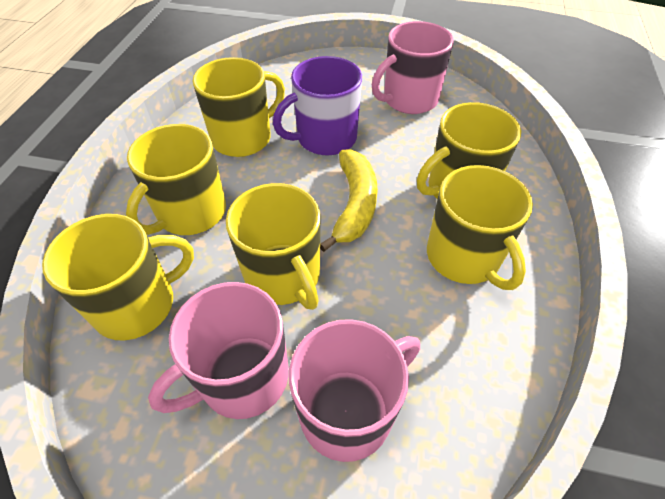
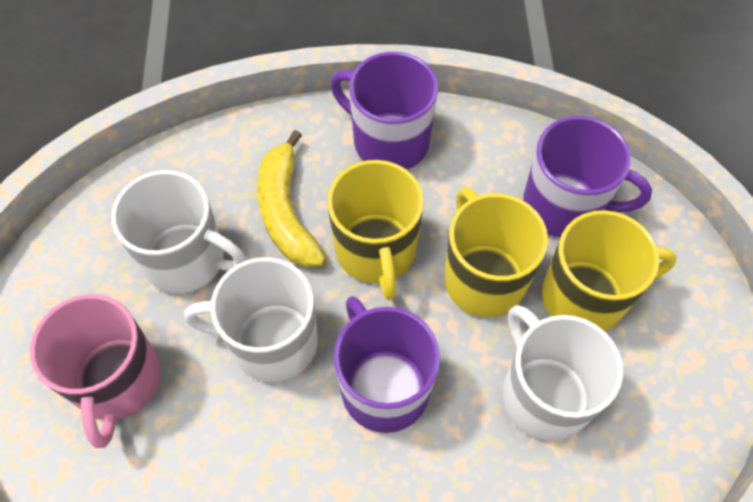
pink mug: 3 -> 1
purple mug: 1 -> 3
white mug: 0 -> 3
yellow mug: 6 -> 3

